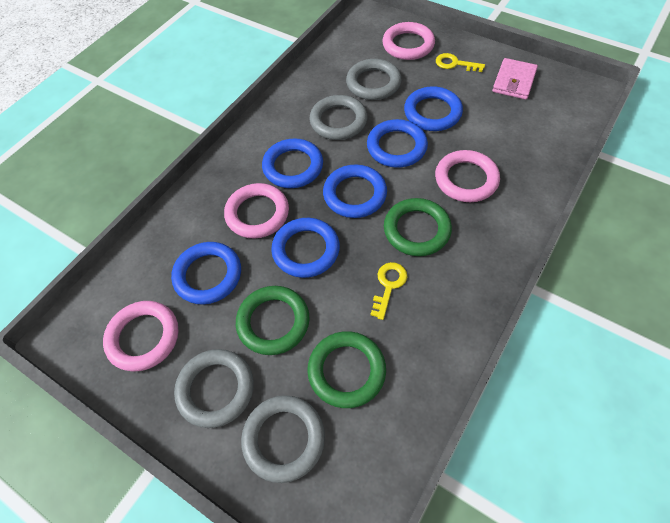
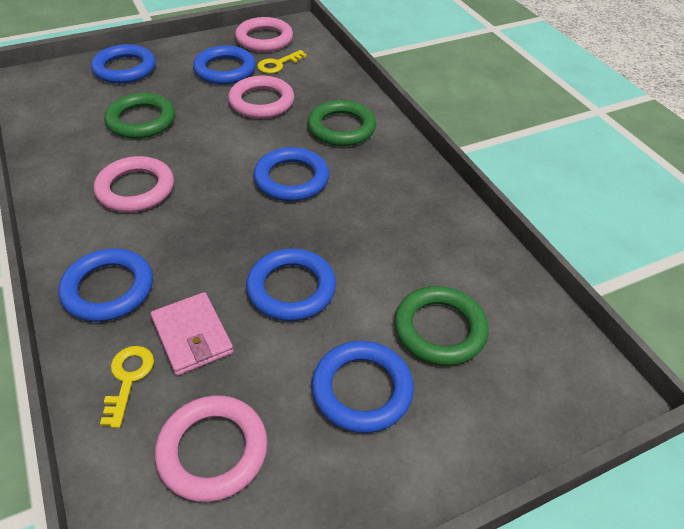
grey ring: 4 -> 0

